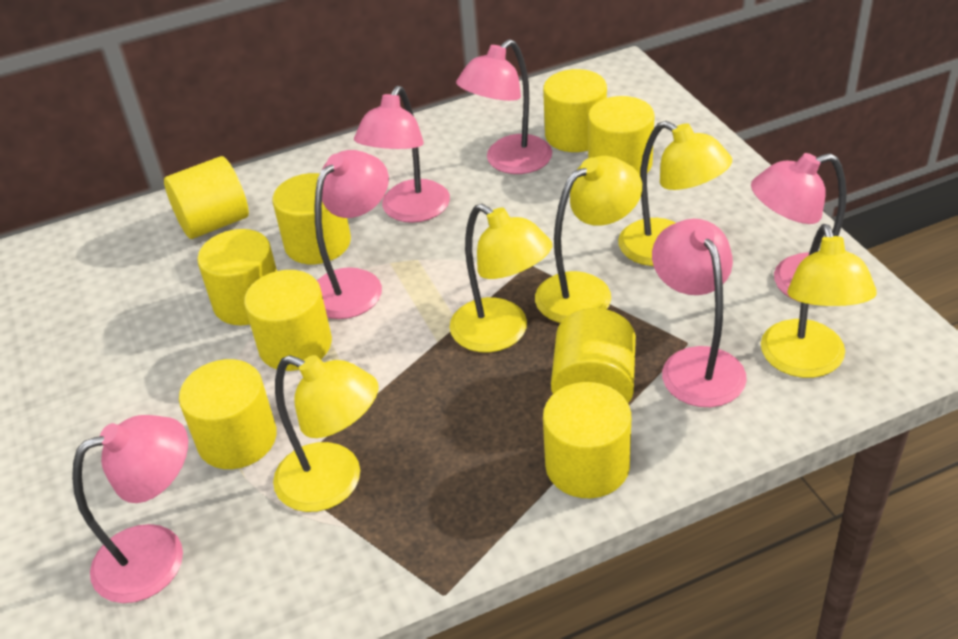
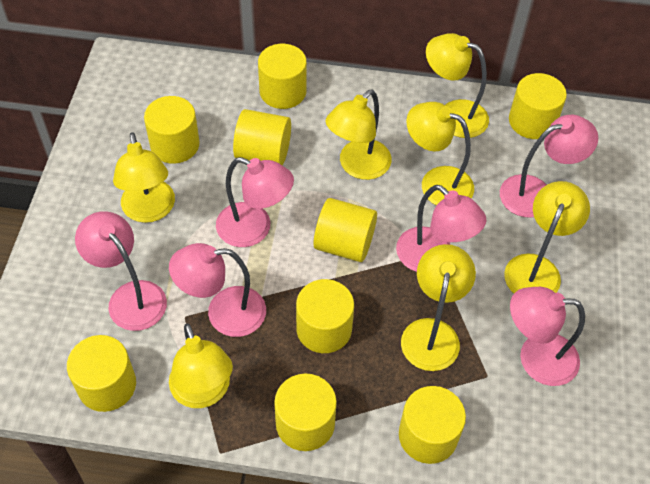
yellow lamp: 5 -> 7

